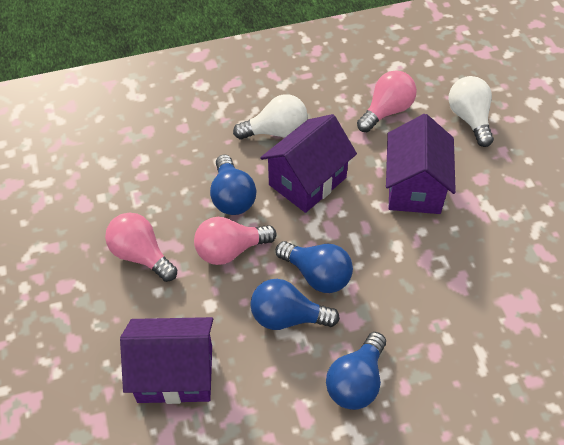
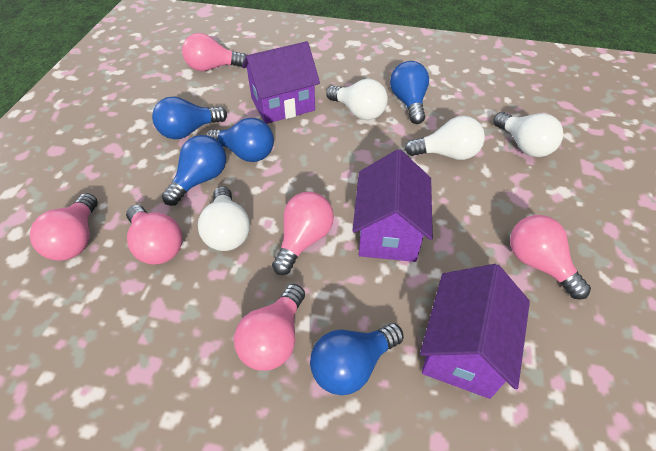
blue light bulb: 4 -> 5
pink light bulb: 3 -> 6
white light bulb: 2 -> 4

